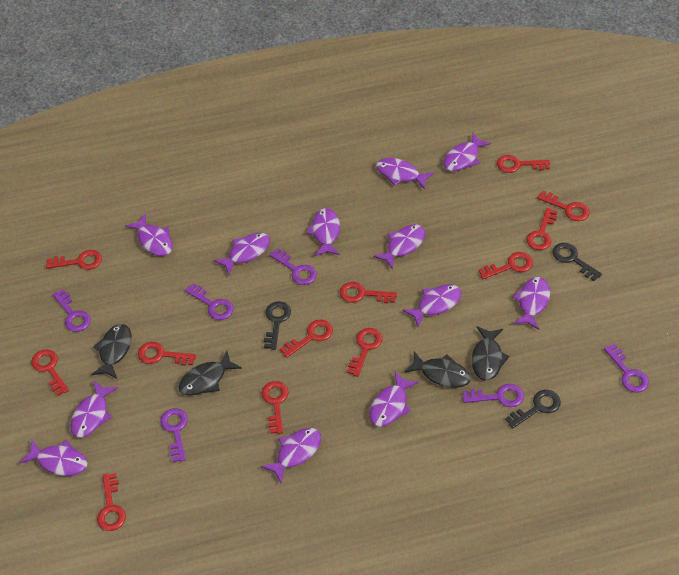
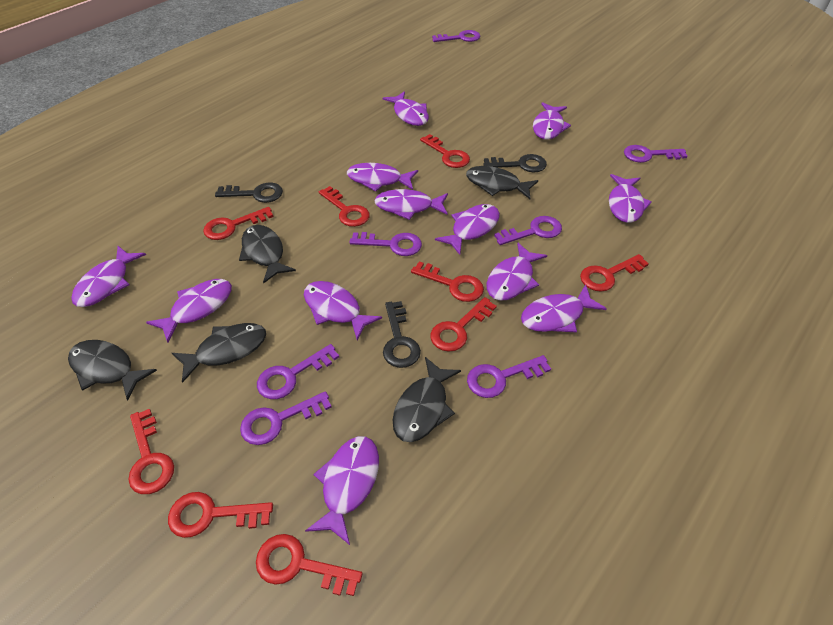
black fish: 4 -> 5
purple key: 6 -> 7
red key: 12 -> 9

